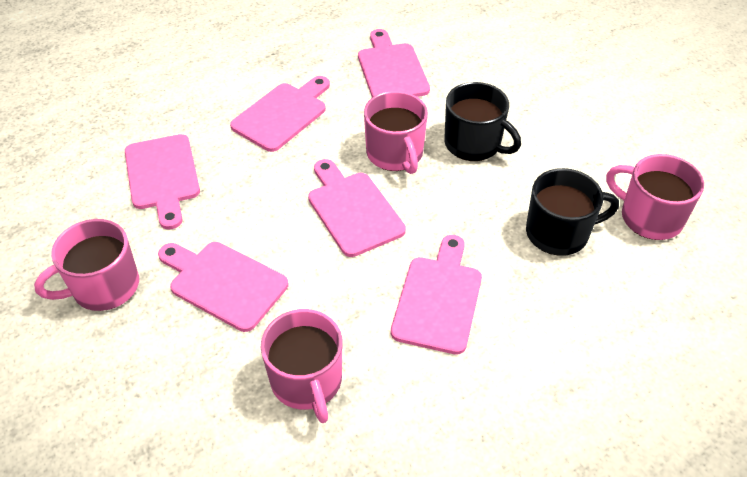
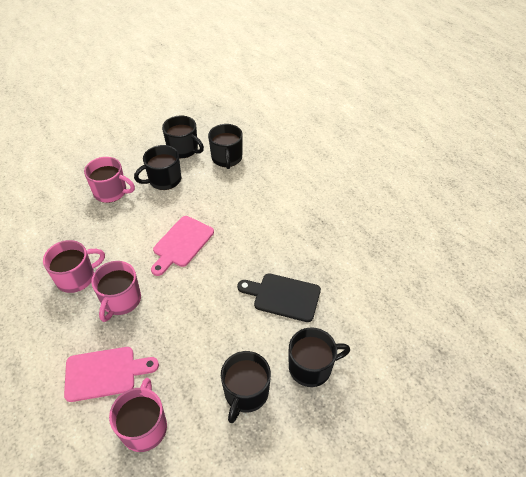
black cutting board: 0 -> 1
black mug: 2 -> 5
pink cutting board: 6 -> 2

